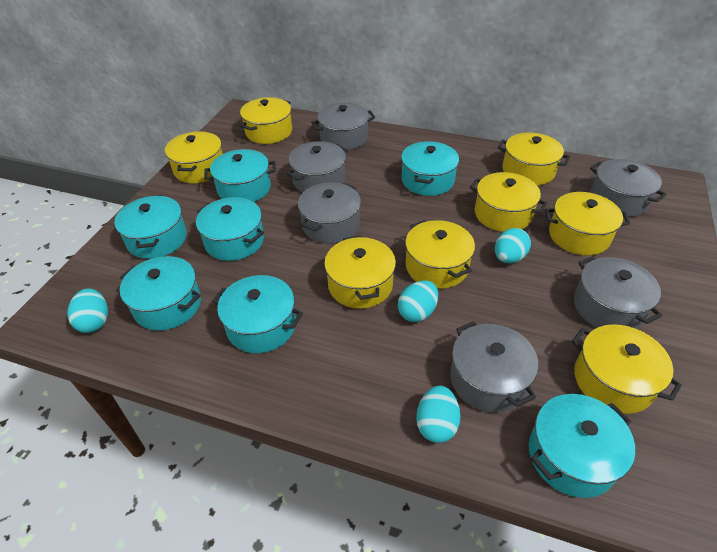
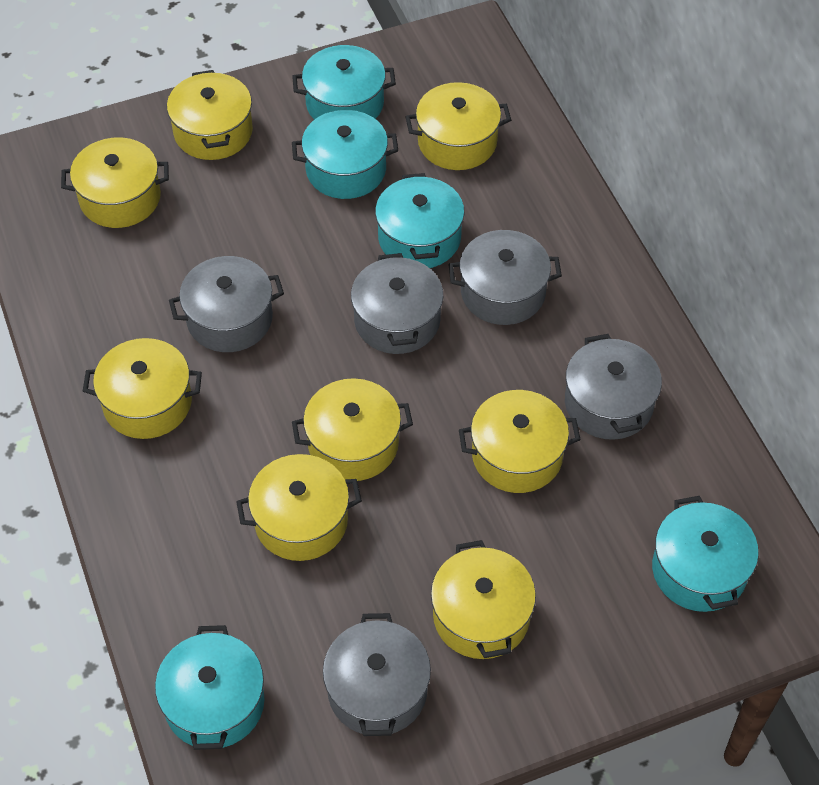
grey pot: 6 -> 5
turquoise egg: 4 -> 0
turquoise pot: 7 -> 5

